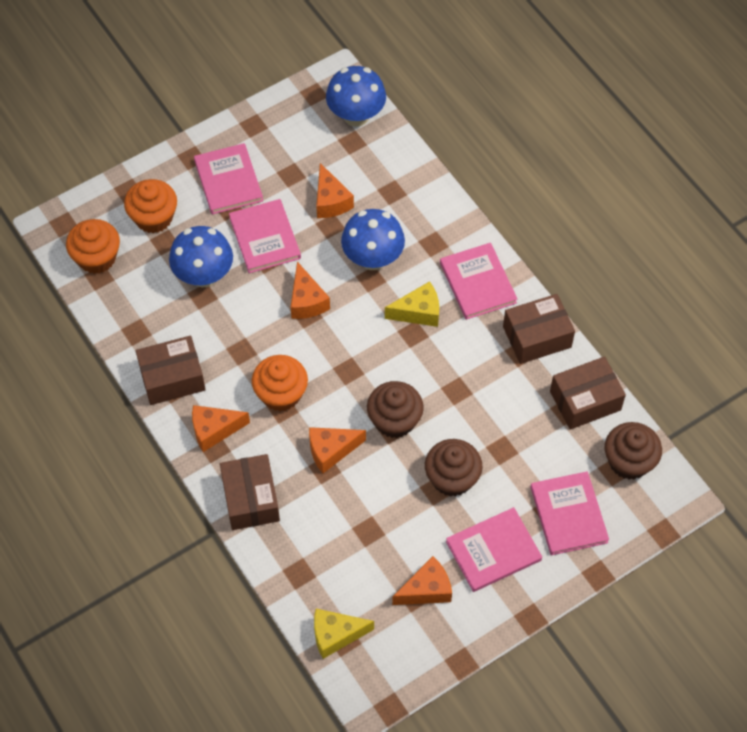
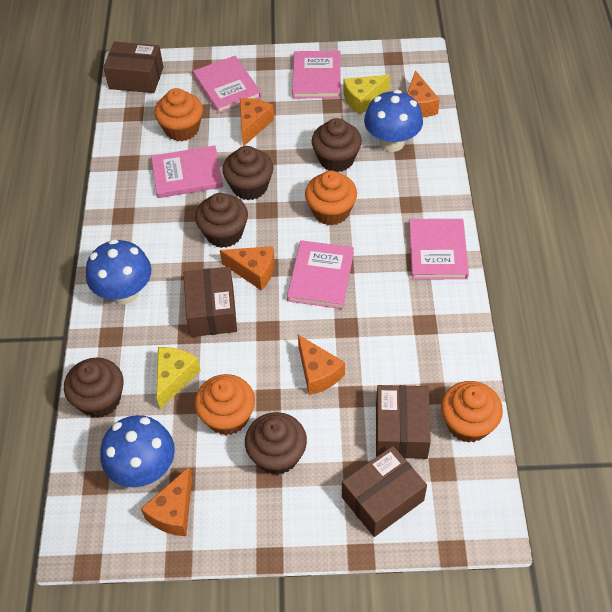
brown cupcake: 3 -> 5
orange cupcake: 3 -> 4

